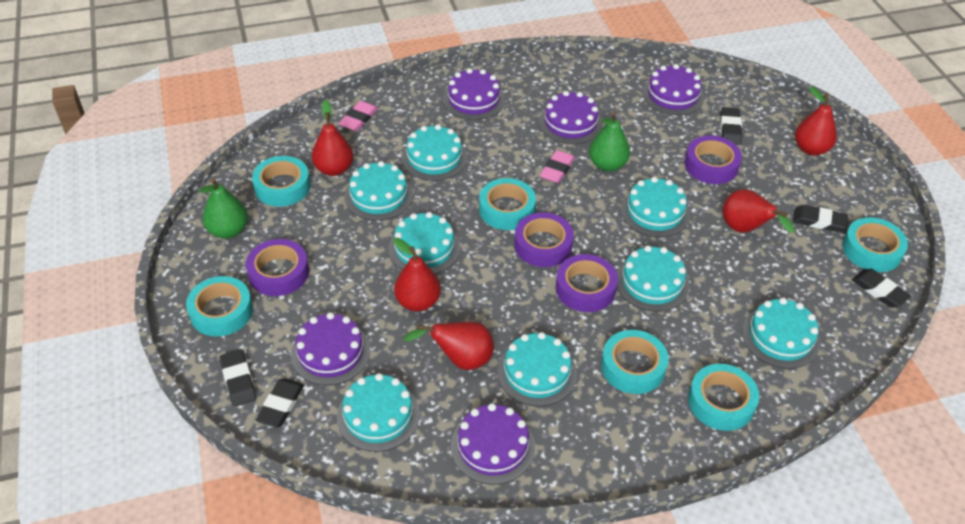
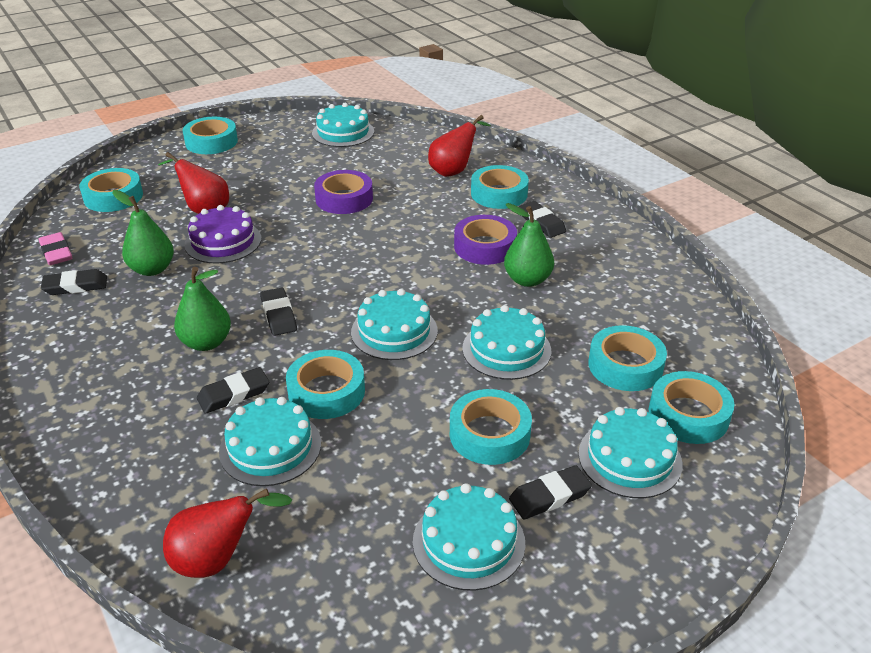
green pear: 2 -> 3
pink eraser: 2 -> 1
purple cake: 5 -> 1
purple tape: 4 -> 2
red pear: 5 -> 3
turquoise cake: 8 -> 6
turquoise tape: 6 -> 7

